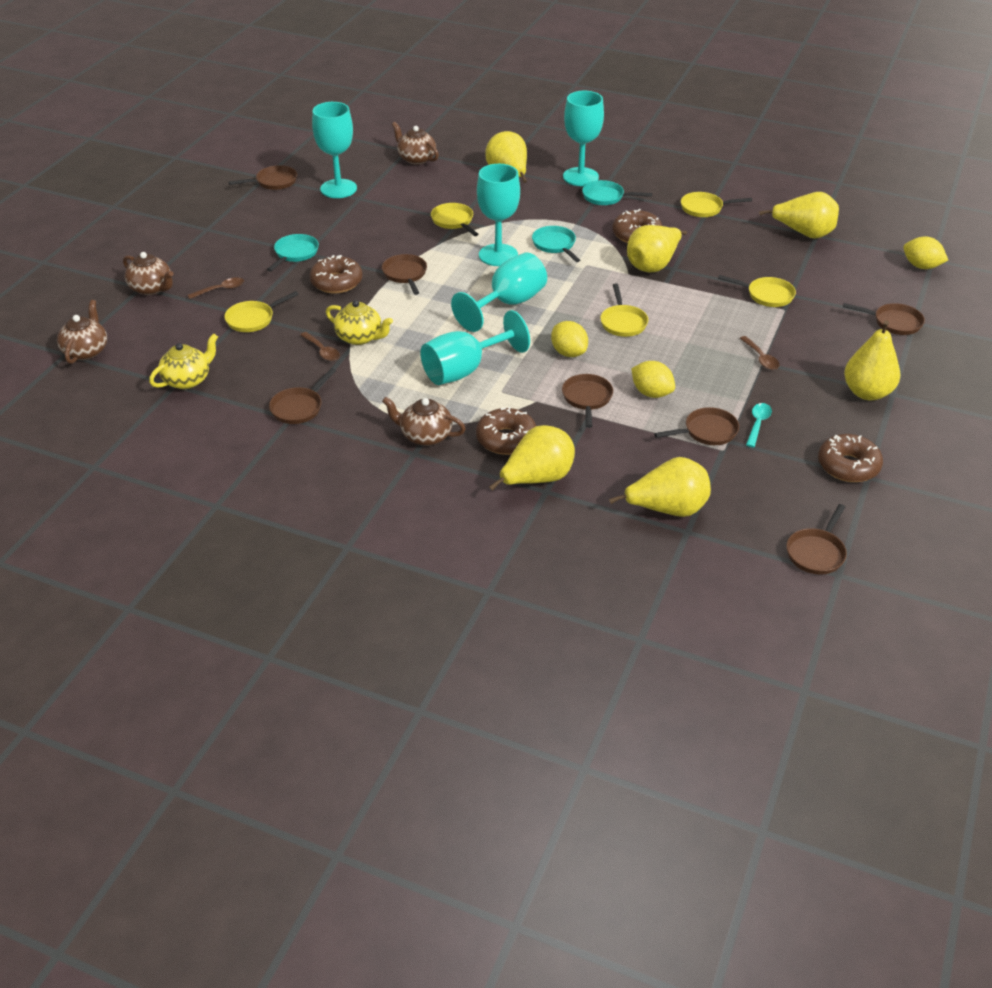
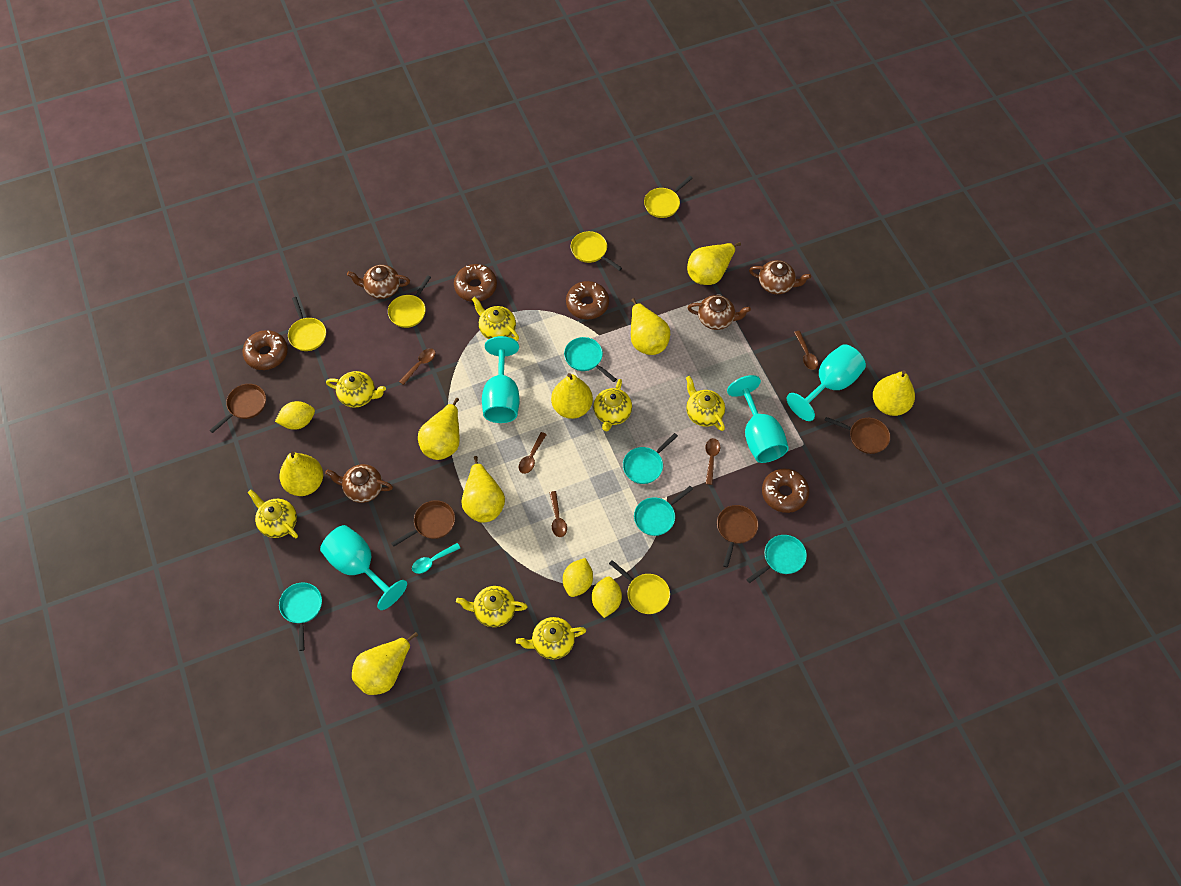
brown pan: 7 -> 4
brown spoon: 3 -> 5
turquoise goblet: 5 -> 4
turquoise pan: 3 -> 5
yellow pear: 6 -> 8
yellow teapot: 2 -> 7

